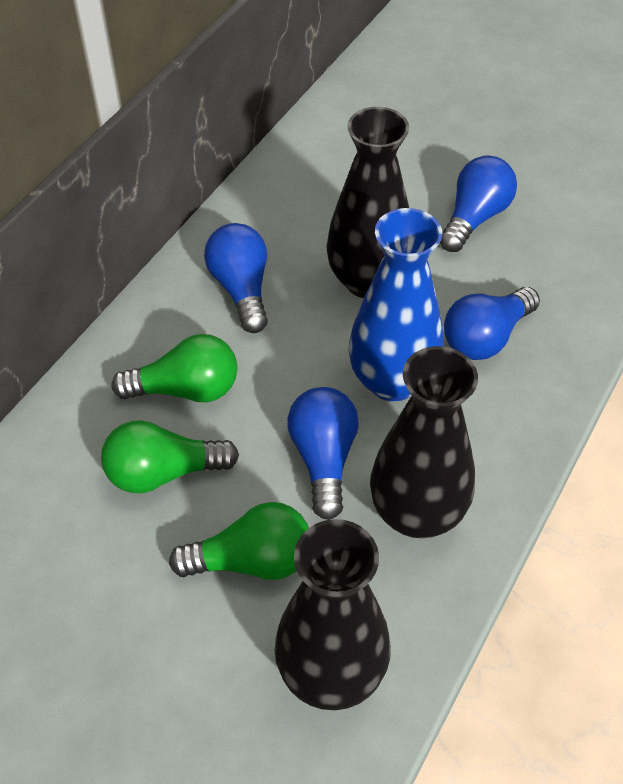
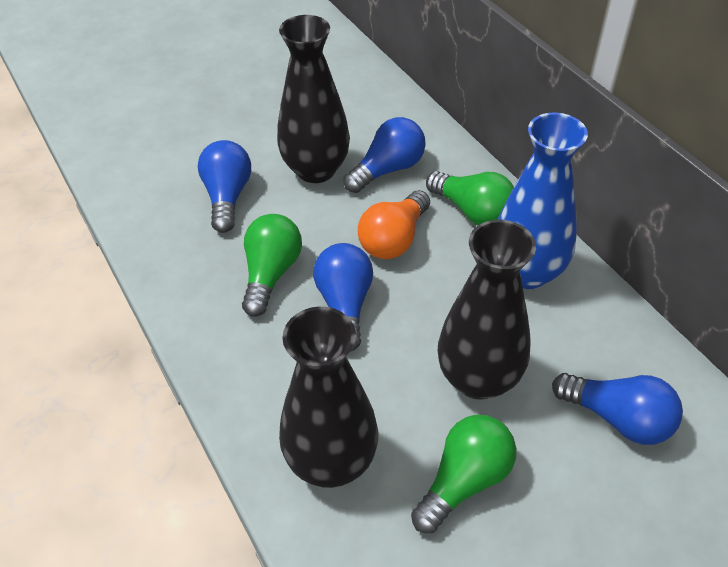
orange light bulb: 0 -> 1

